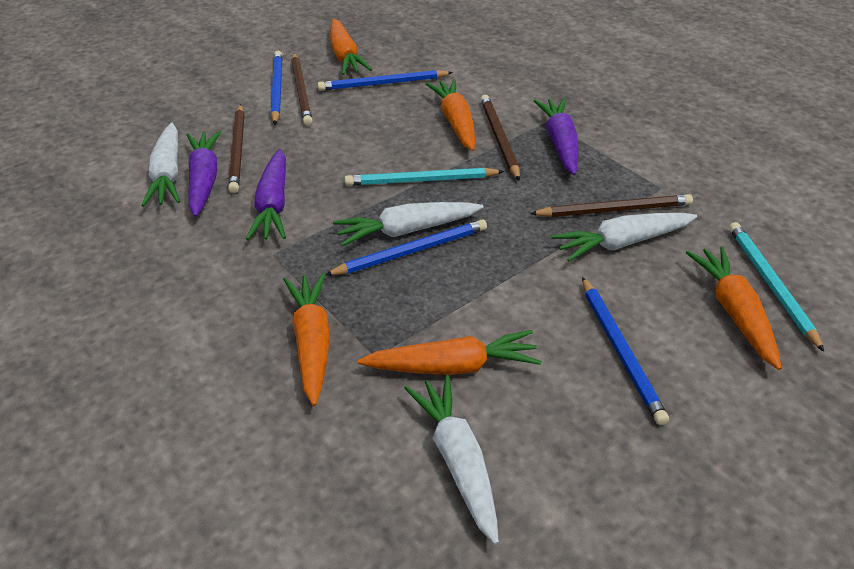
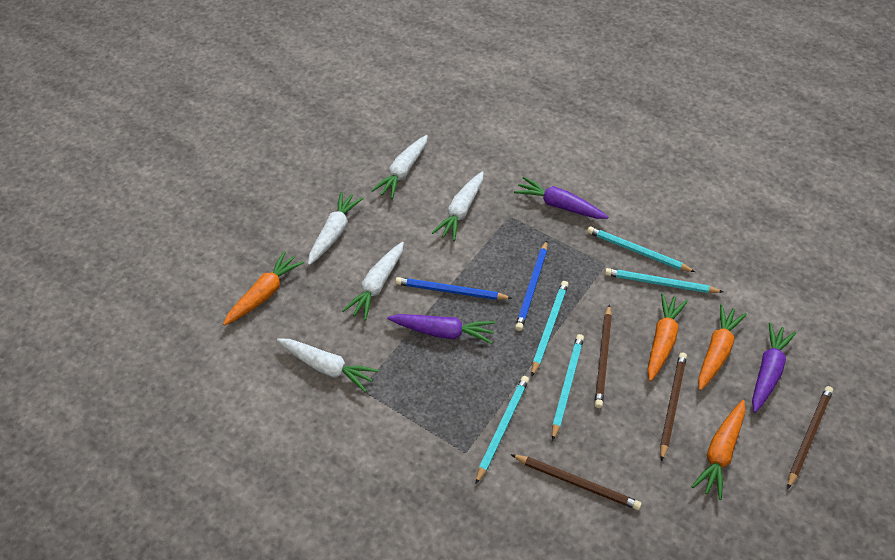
blue pencil: 4 -> 2
orange carrot: 5 -> 4
turquoise pencil: 2 -> 5
white carrot: 4 -> 5

